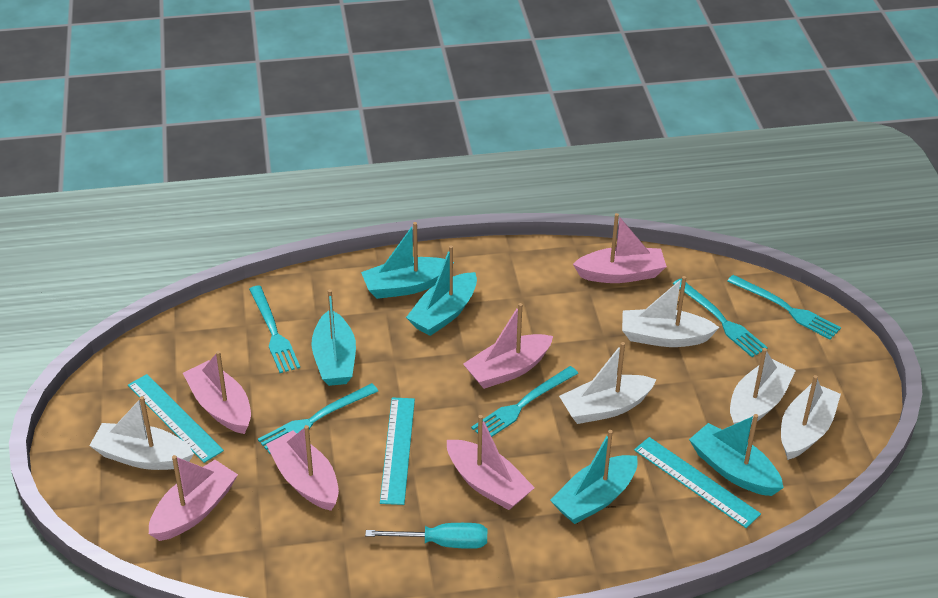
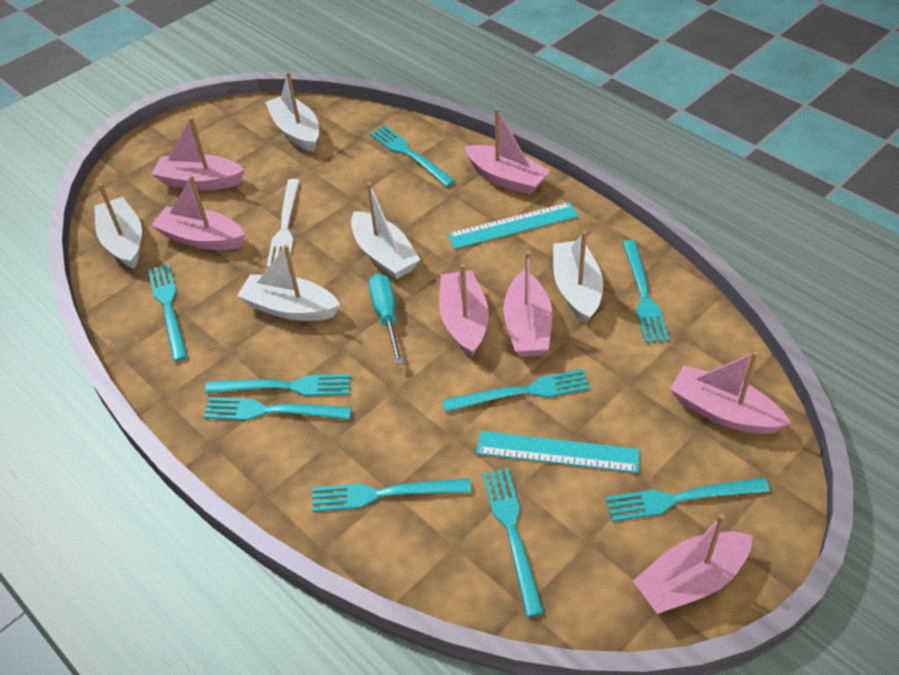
pink boat: 6 -> 7
turquoise boat: 5 -> 0
turquoise fork: 5 -> 9
turquoise ruler: 3 -> 2
white fork: 0 -> 1

